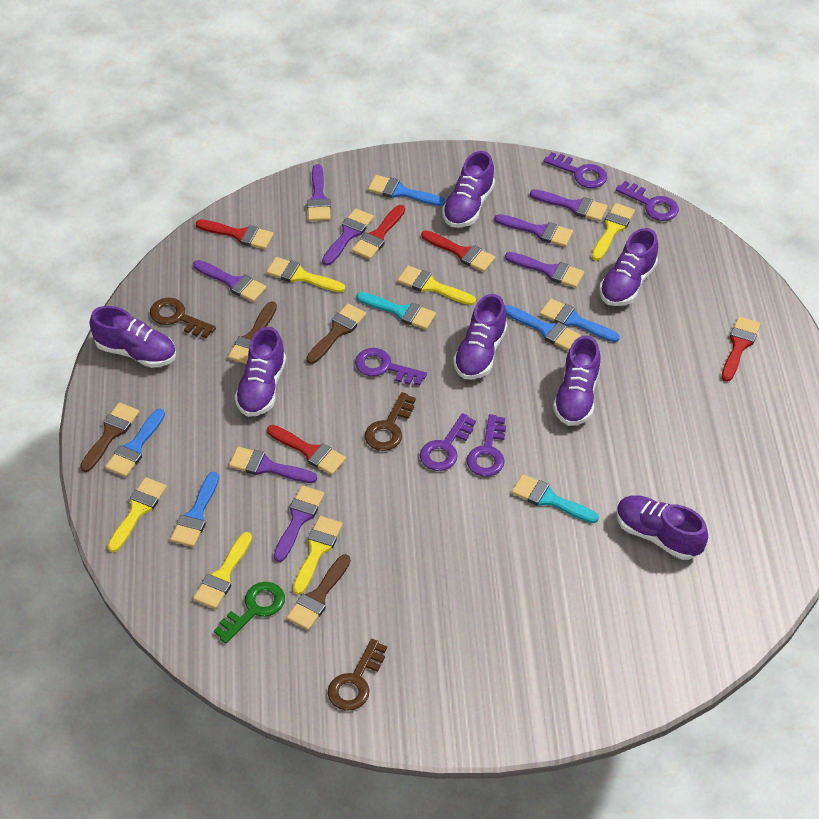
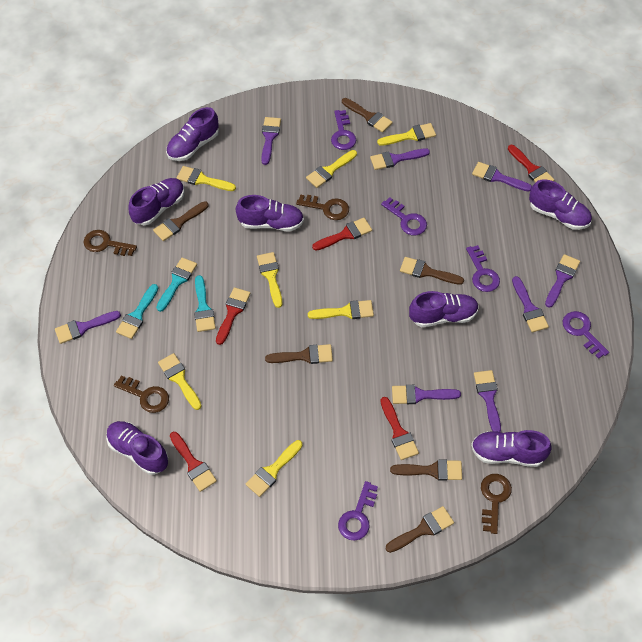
blue brush: 5 -> 0
brown brush: 4 -> 6
brown key: 3 -> 4
green key: 1 -> 0
turquoise brush: 2 -> 3
yellow brush: 6 -> 7

